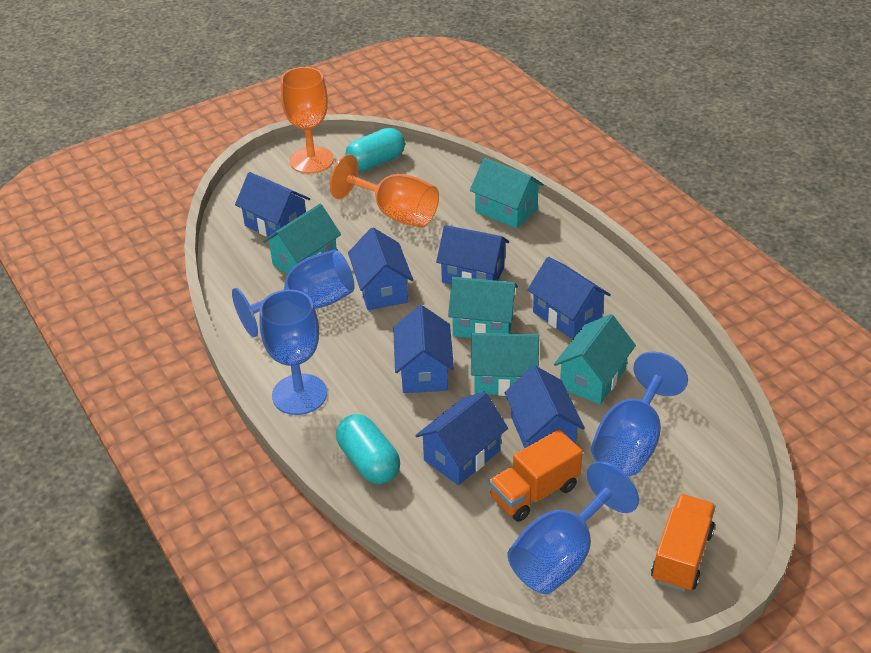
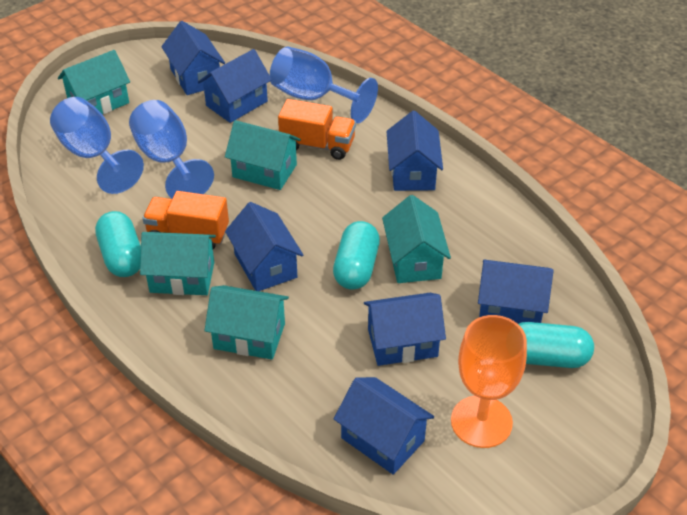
blue goblet: 4 -> 3
orange goblet: 2 -> 1
turquoise capsule: 2 -> 3

